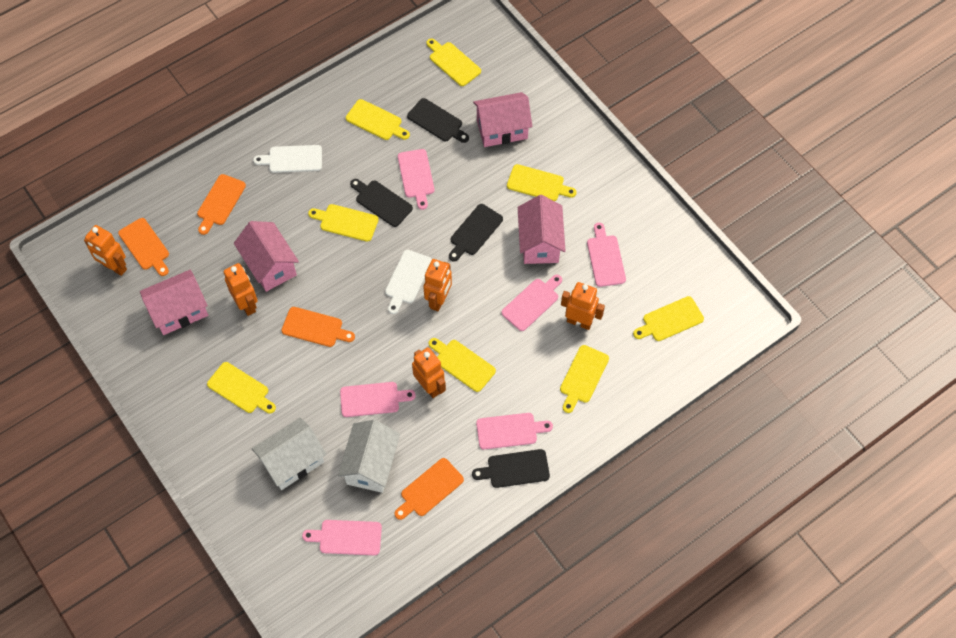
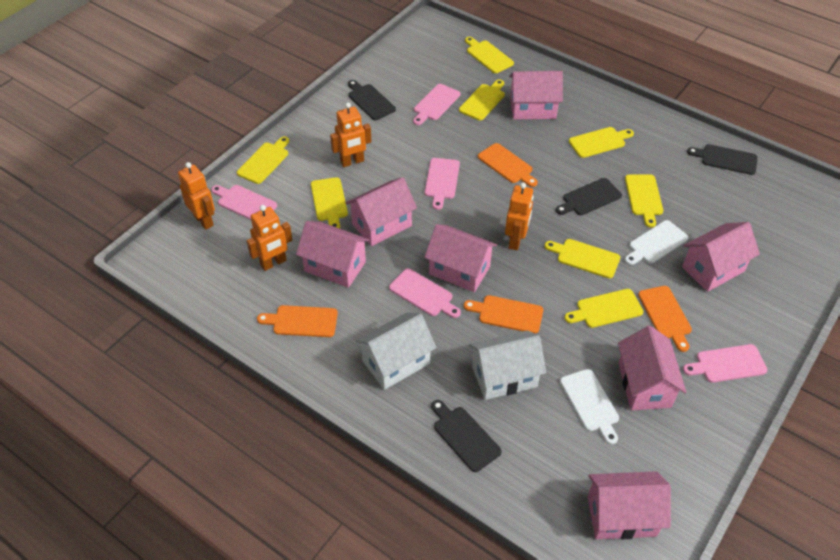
orange robot: 5 -> 4
pink cutting board: 6 -> 5
pink house: 4 -> 7

